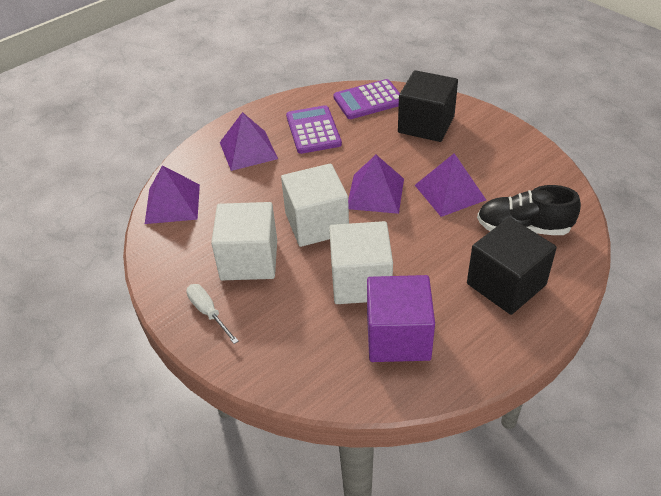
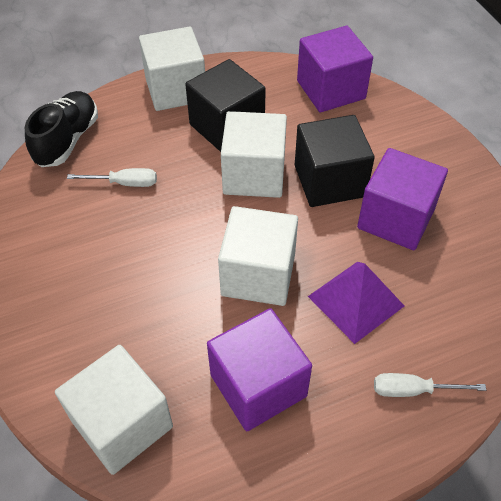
purple calculator: 2 -> 0
purple cube: 1 -> 3
purple pyramid: 4 -> 1
white cube: 3 -> 4
white screwdriver: 1 -> 2

